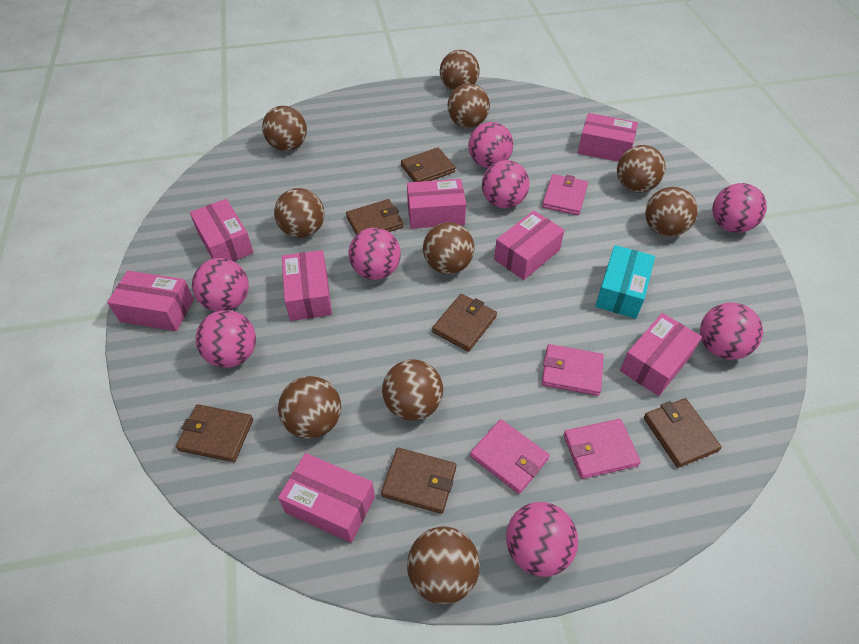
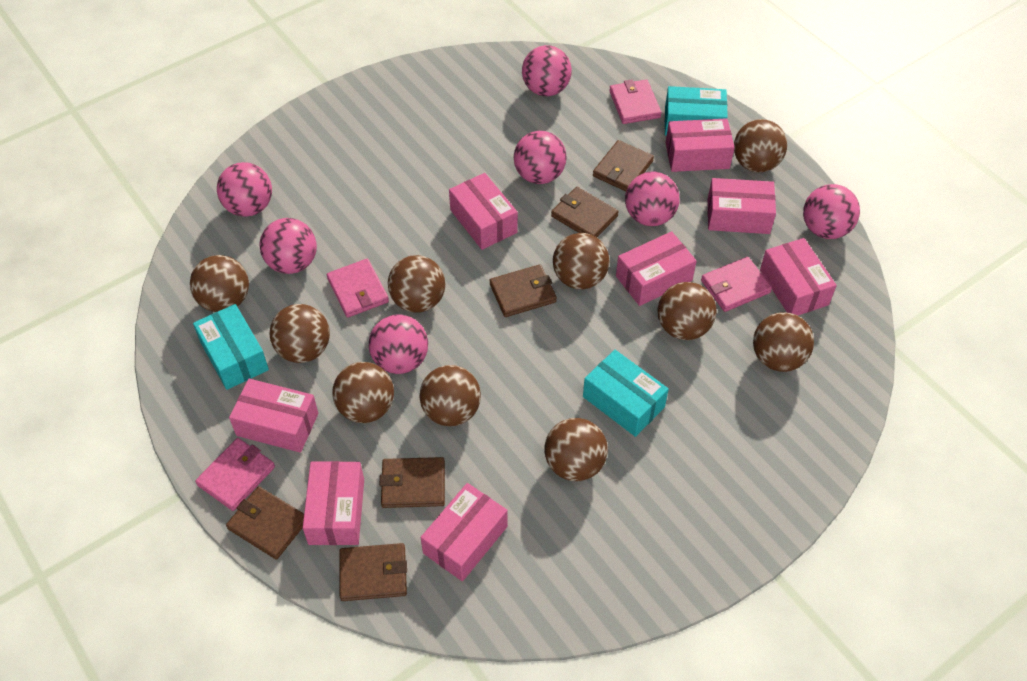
pink ball: 8 -> 7
turquoise box: 1 -> 3

